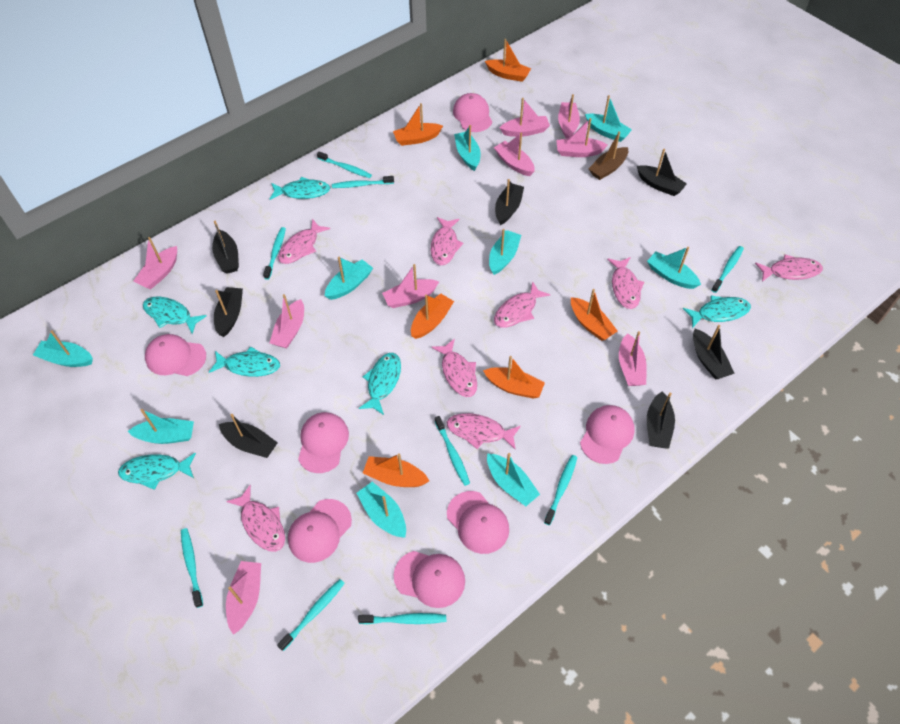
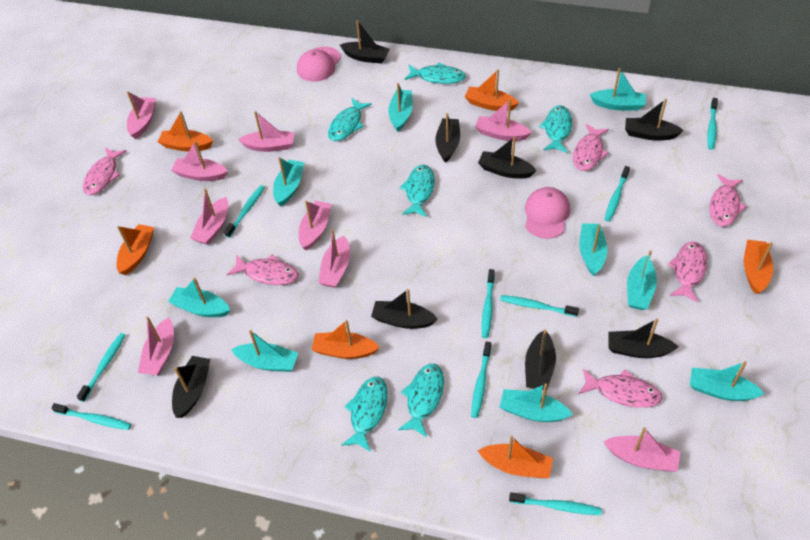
black boat: 7 -> 8
brown boat: 1 -> 0
pink cap: 7 -> 2
pink fish: 8 -> 6

